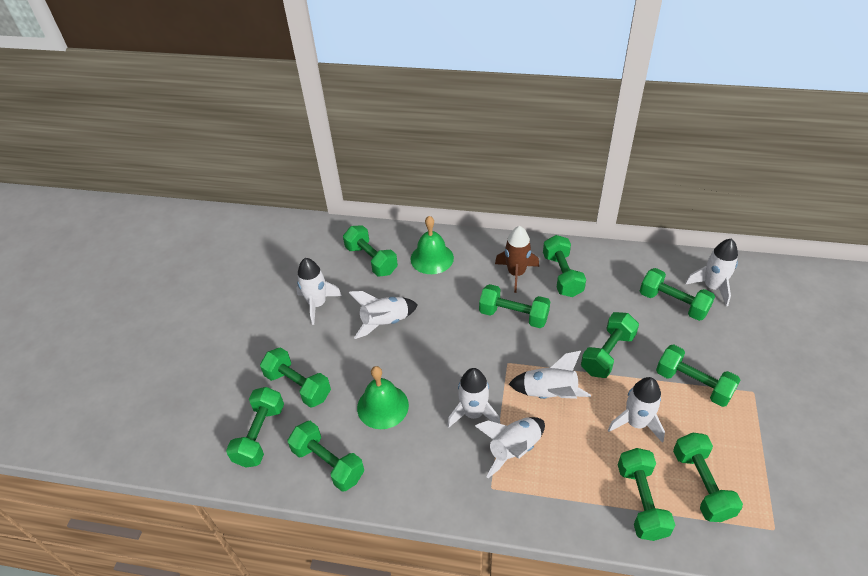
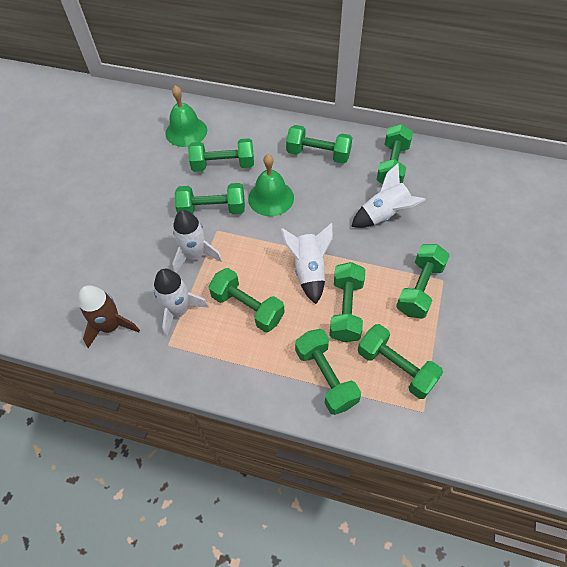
green dumbbell: 11 -> 9
white rocket: 7 -> 4

